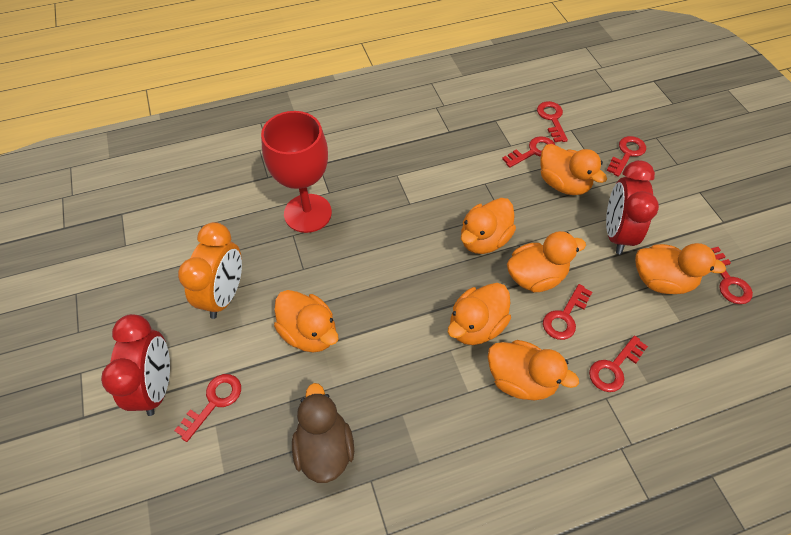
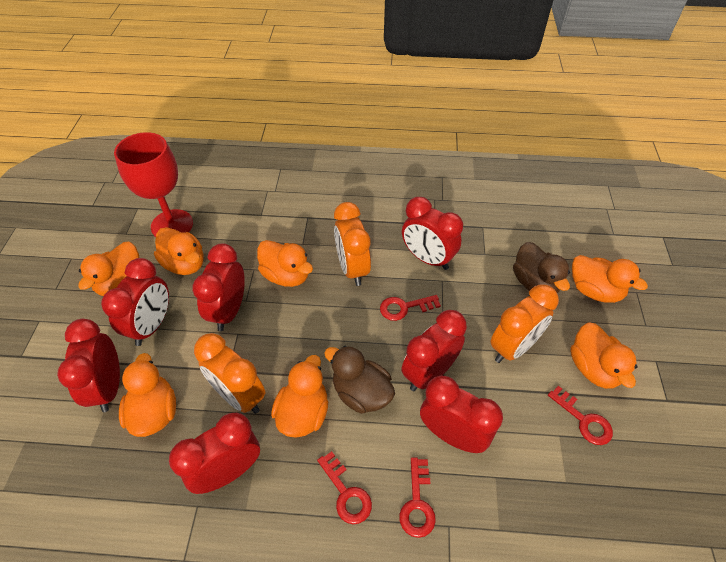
brown duck: 1 -> 2
orange clock: 1 -> 3
red clock: 2 -> 7
red key: 7 -> 4

